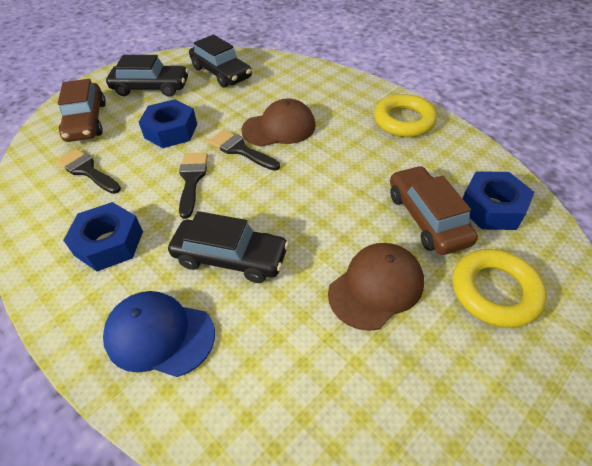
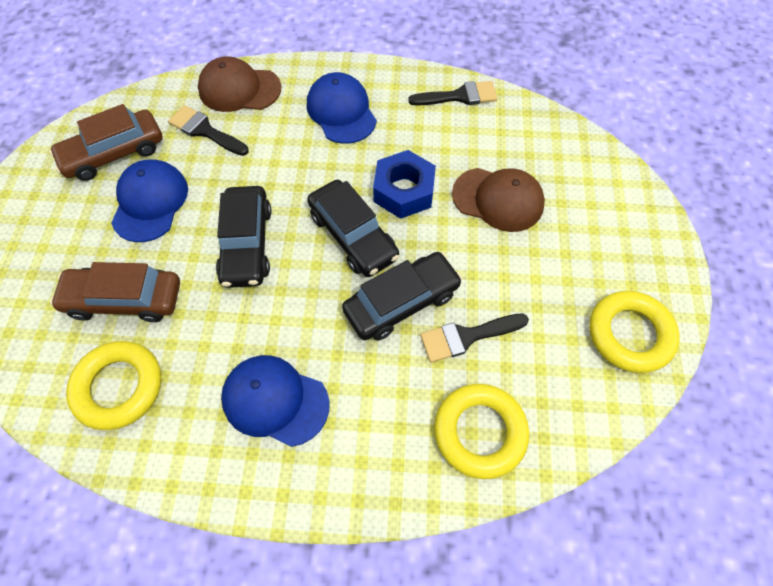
blue cap: 1 -> 3
blue nut: 3 -> 1
yellow ring: 2 -> 3

